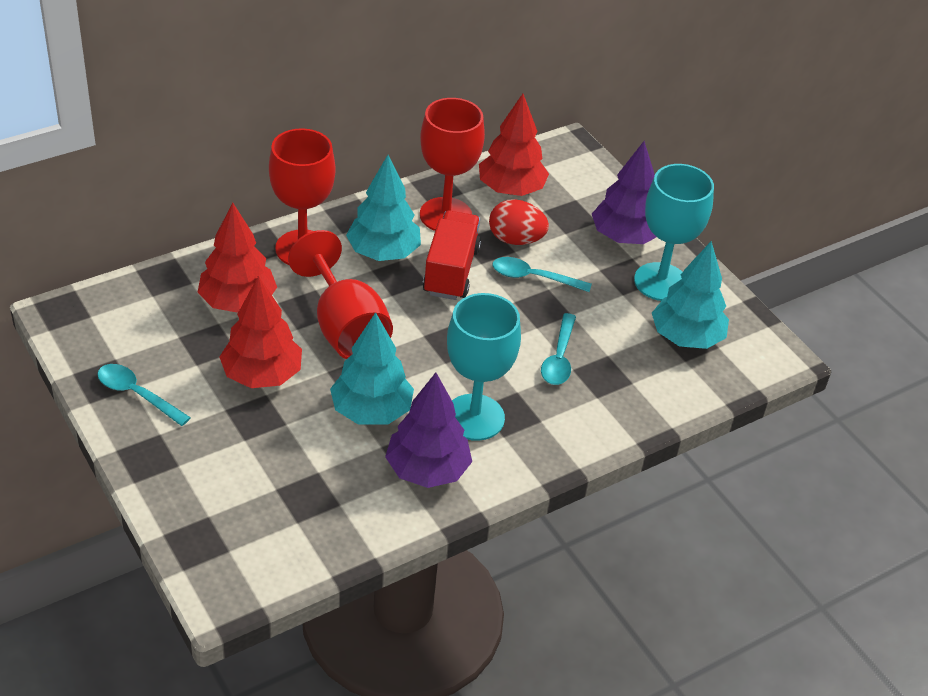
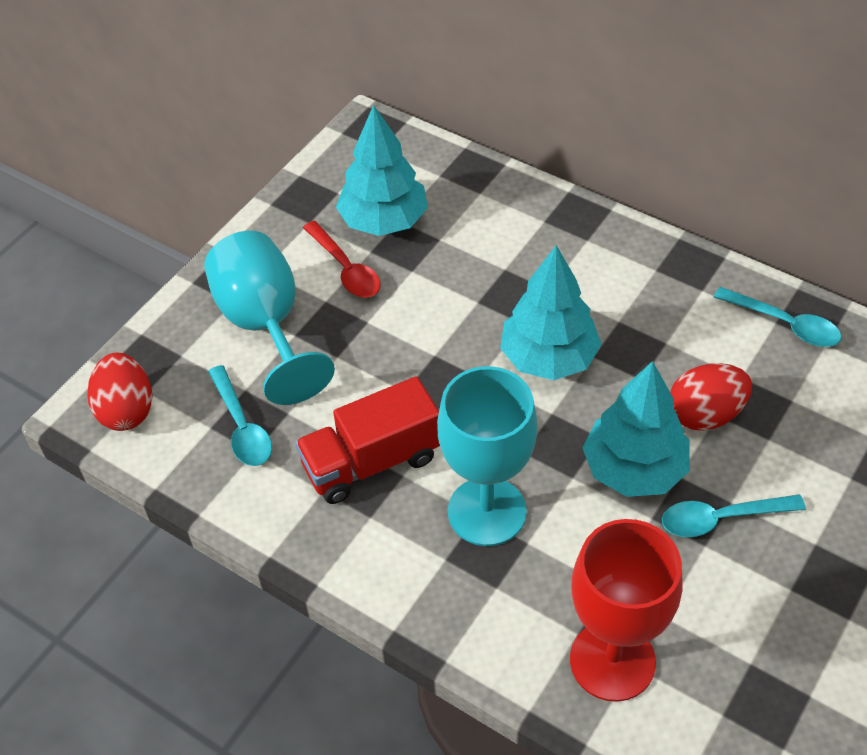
purple tree: 2 -> 0
red egg: 1 -> 2
red goblet: 3 -> 1
red spoon: 0 -> 1
red tree: 3 -> 0

